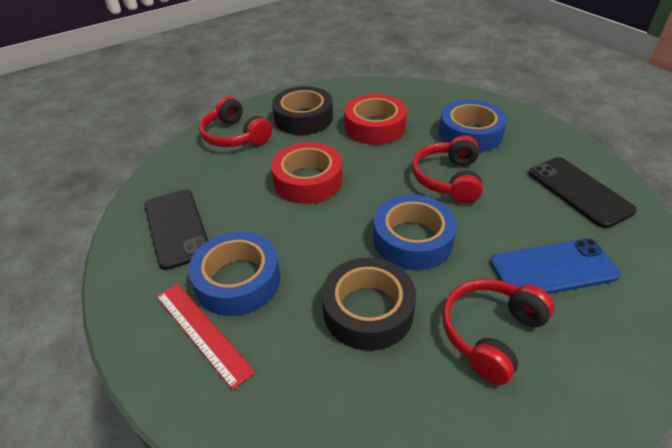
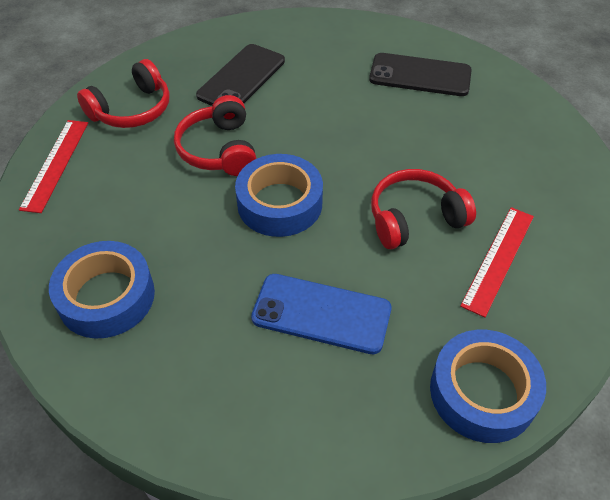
black tape: 2 -> 0
red ruler: 1 -> 2
red tape: 2 -> 0

